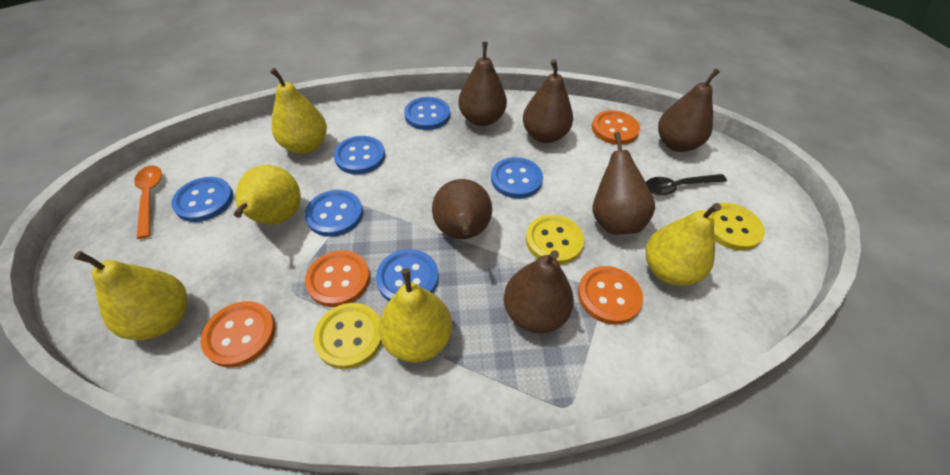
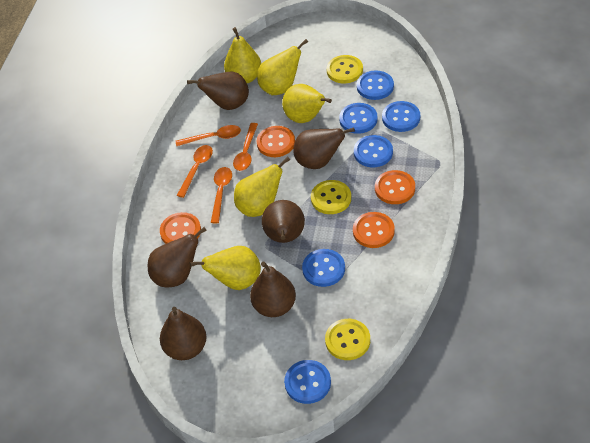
black spoon: 1 -> 0
orange spoon: 1 -> 4

